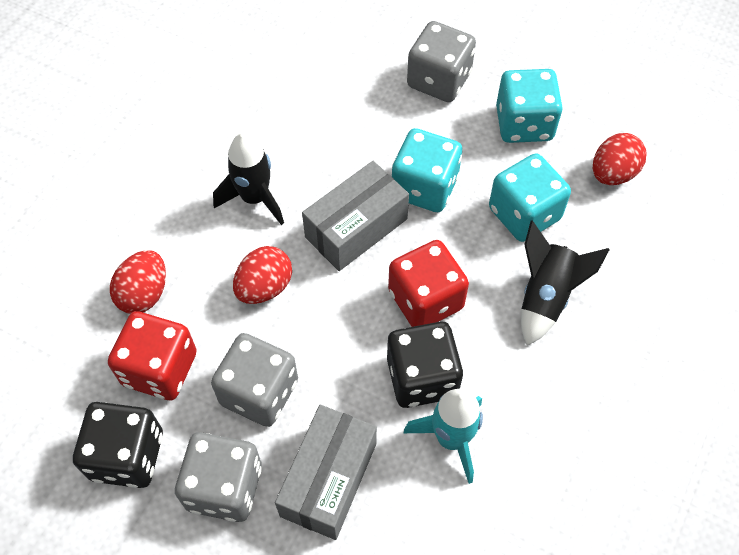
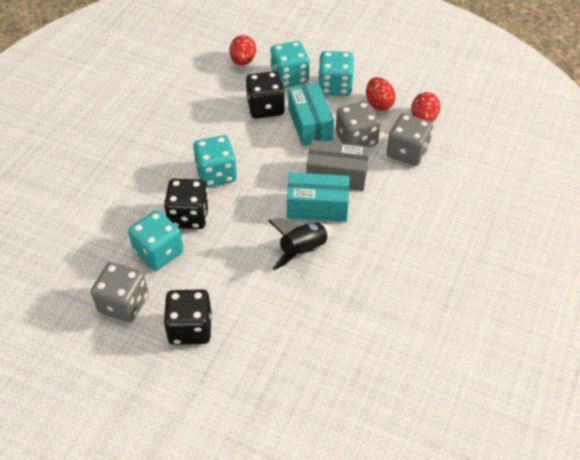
black dice: 2 -> 3
black rocket: 2 -> 1
grey box: 2 -> 1
red dice: 2 -> 0
turquoise box: 0 -> 2
turquoise dice: 3 -> 4
turquoise rocket: 1 -> 0

